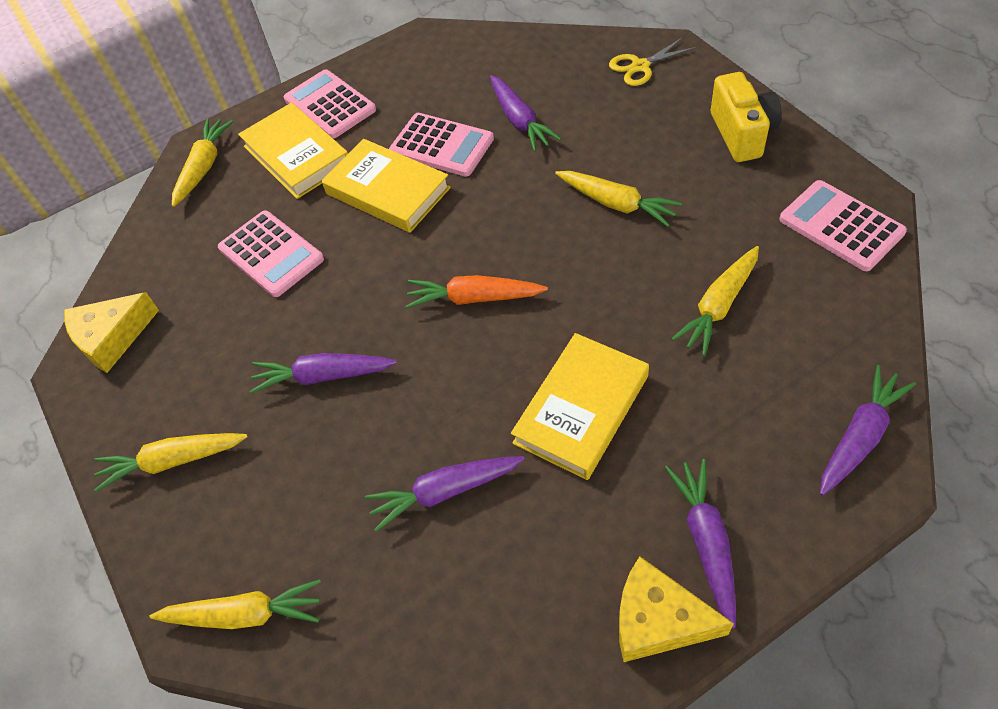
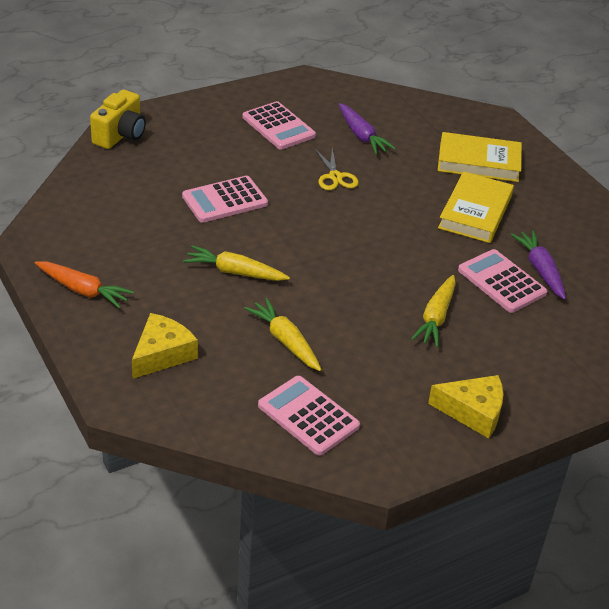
purple carrot: 5 -> 2
yellow book: 3 -> 2
yellow carrot: 5 -> 3

